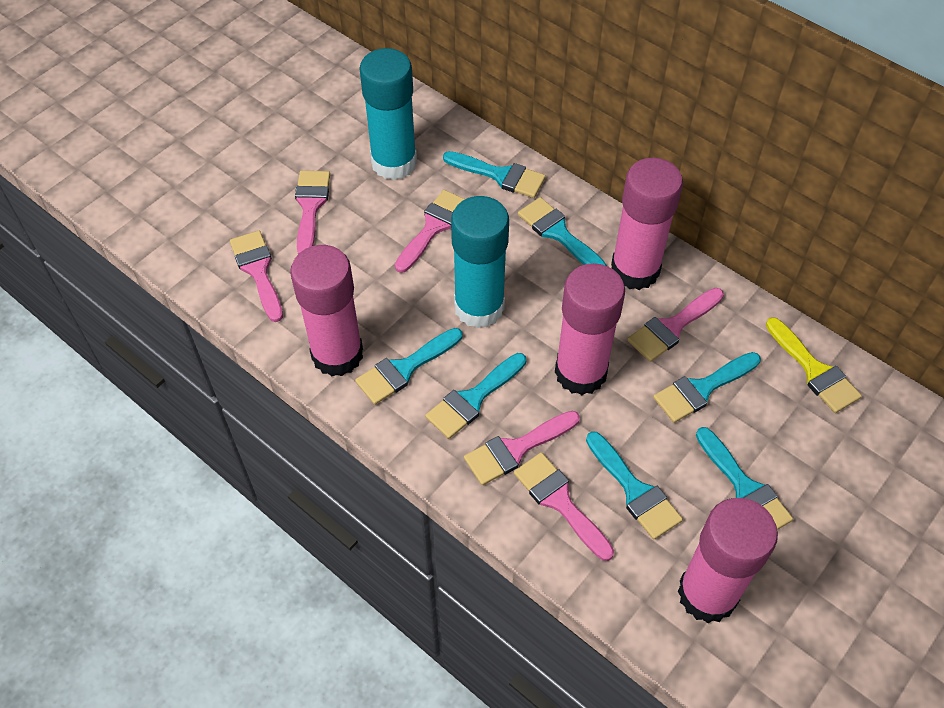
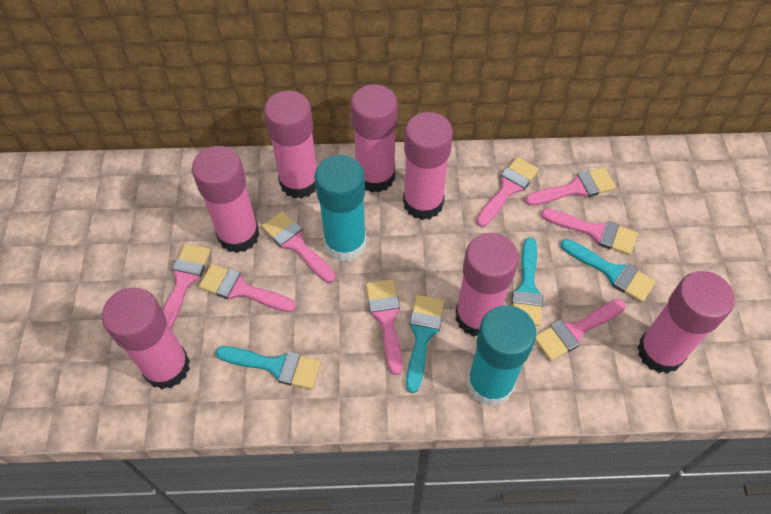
pink brush: 6 -> 8
pink glue stick: 4 -> 7
turquoise brush: 7 -> 4
yellow brush: 1 -> 0

